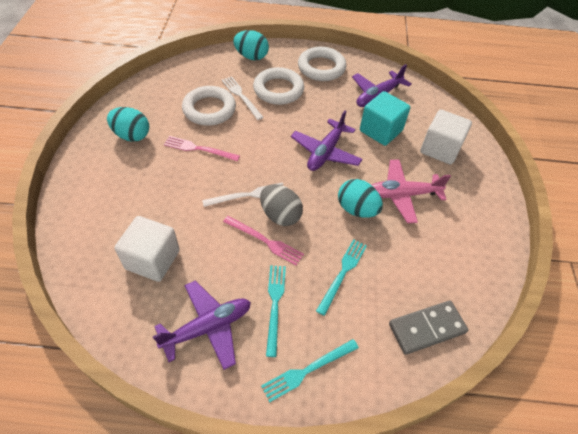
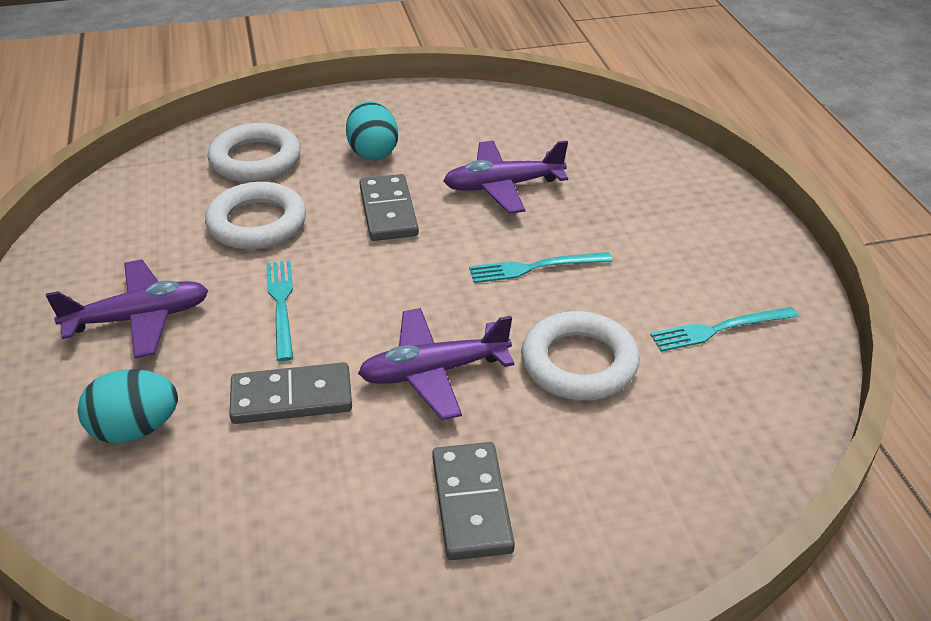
grey domino: 1 -> 3
grey egg: 1 -> 0
pink fork: 2 -> 0
pink plane: 1 -> 0
turquoise cube: 1 -> 0
turquoise egg: 3 -> 2
white cube: 2 -> 0
white fork: 2 -> 0

